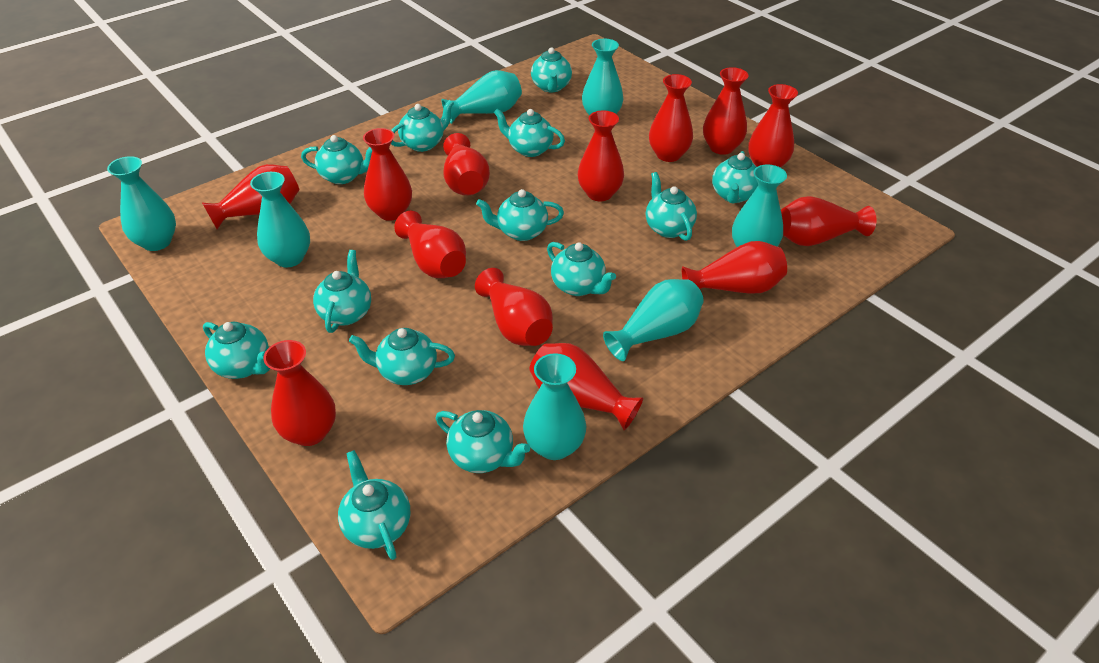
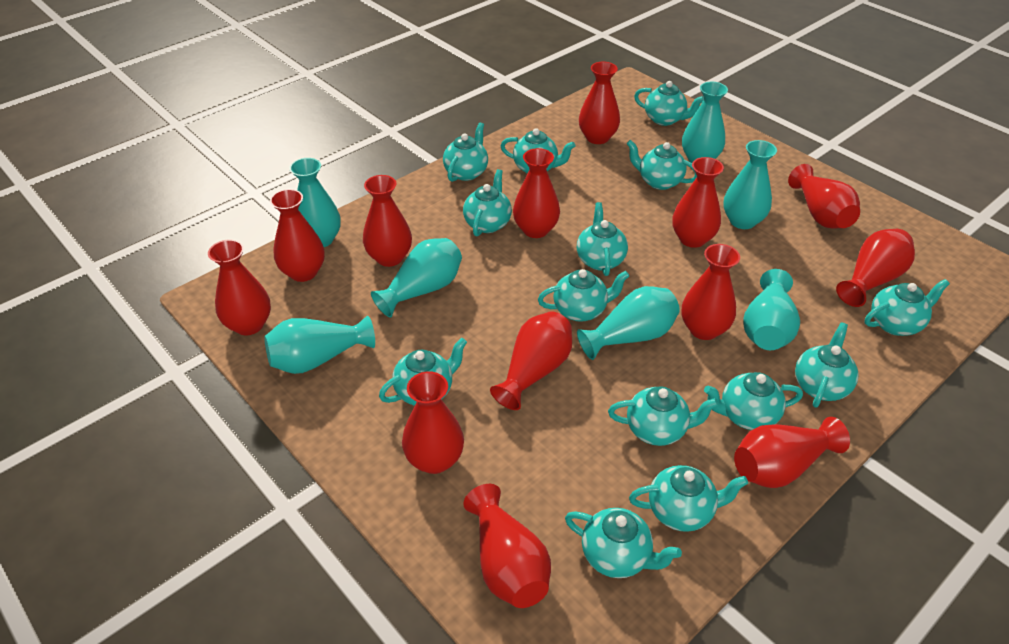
turquoise teapot: 13 -> 14

